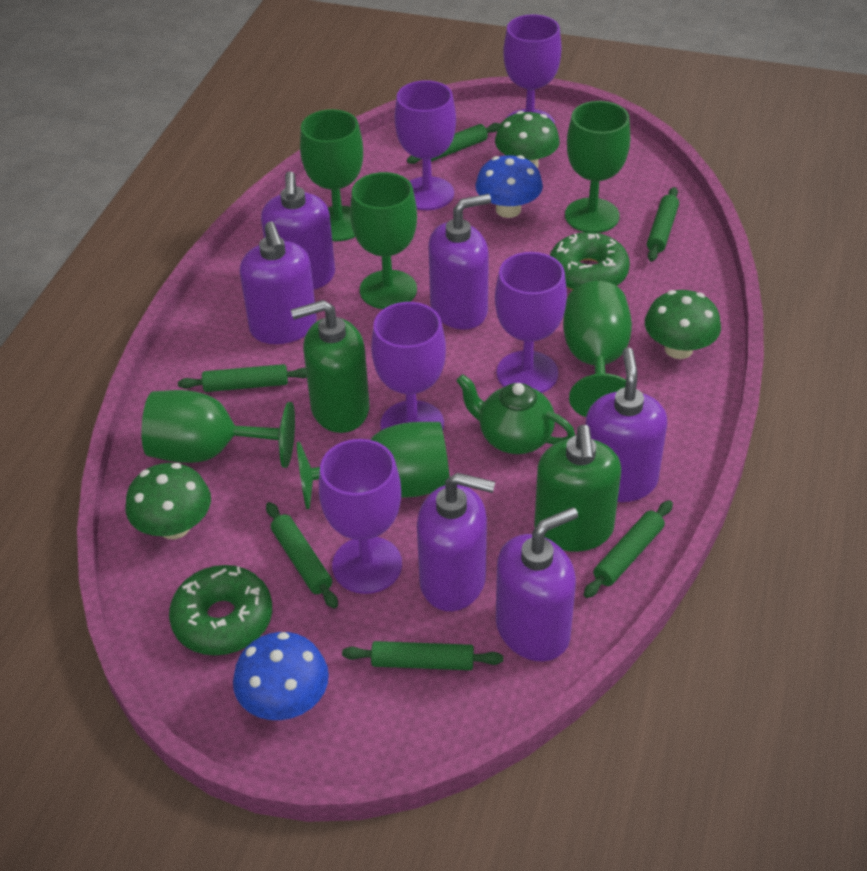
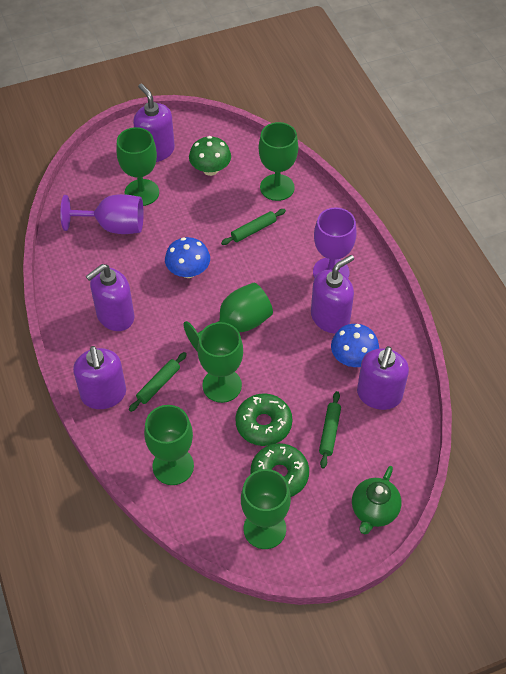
green mushroom: 3 -> 1
green rolling pin: 6 -> 3
green soap dispenser: 2 -> 0
purple goblet: 5 -> 2
purple soap dispenser: 6 -> 5

